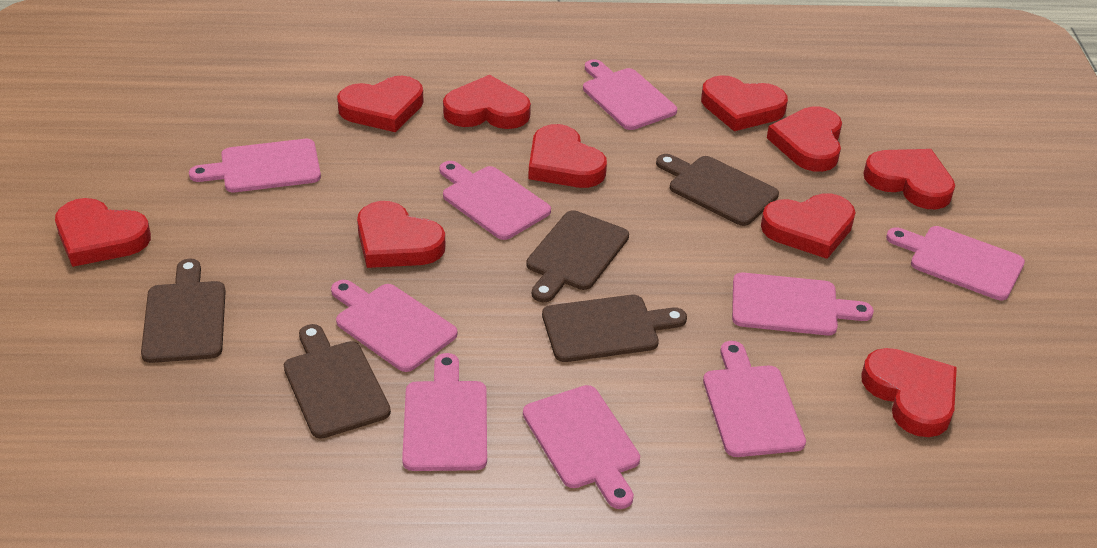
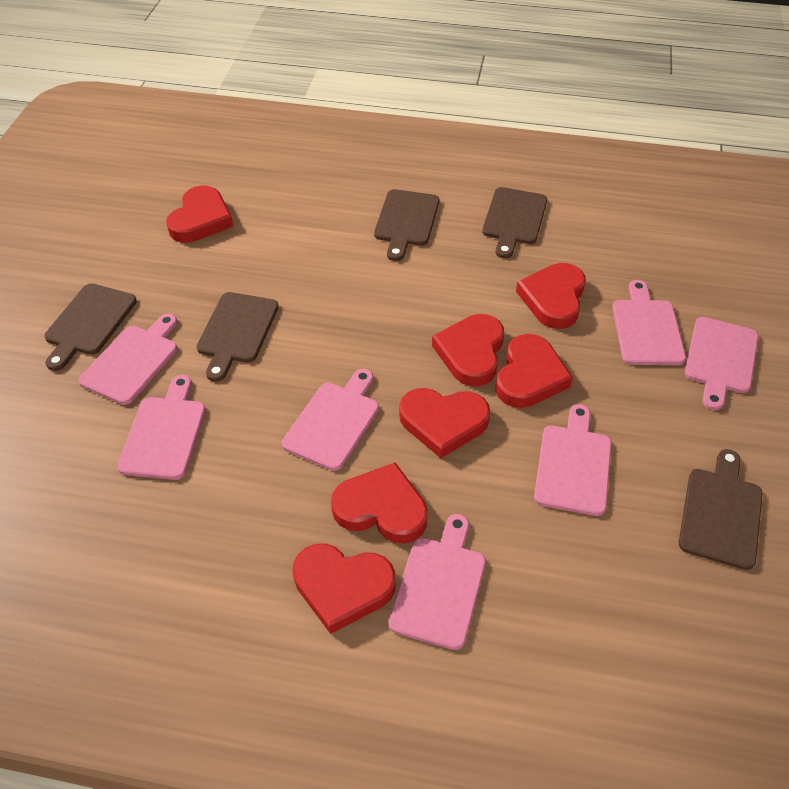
pink cutting board: 9 -> 7
red heart: 10 -> 7

